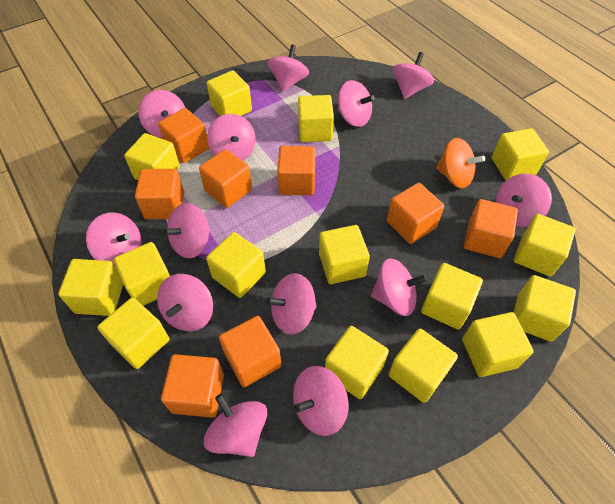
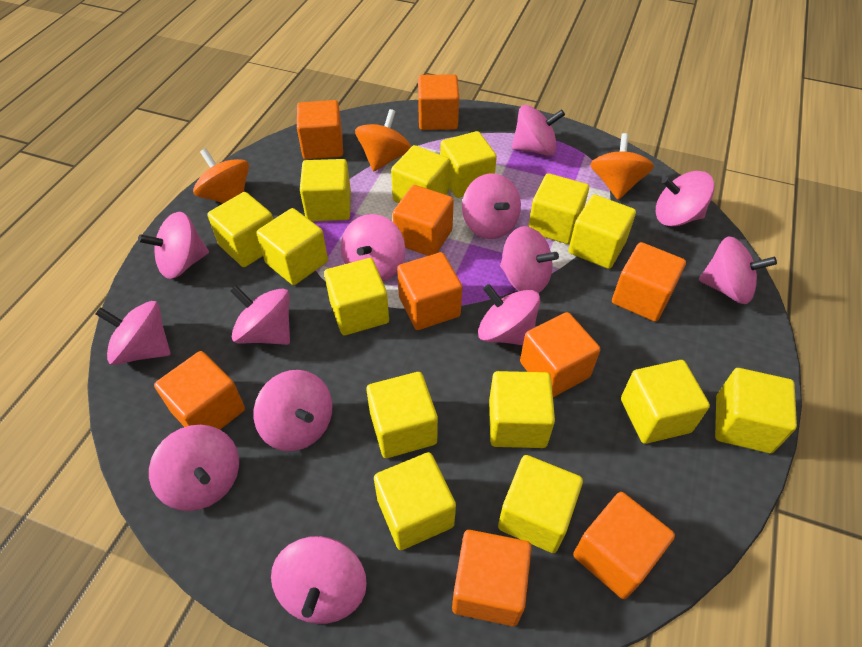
orange cube: 8 -> 9
orange spinning top: 1 -> 3
yellow cube: 15 -> 14

